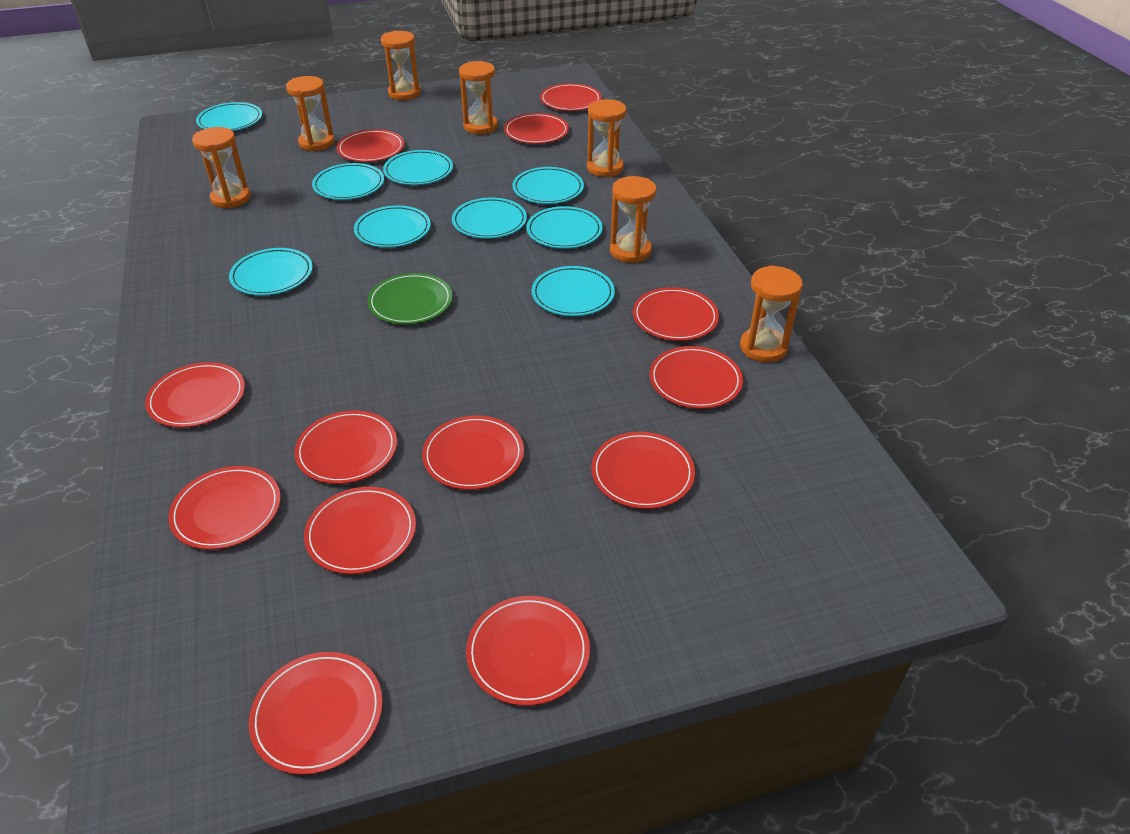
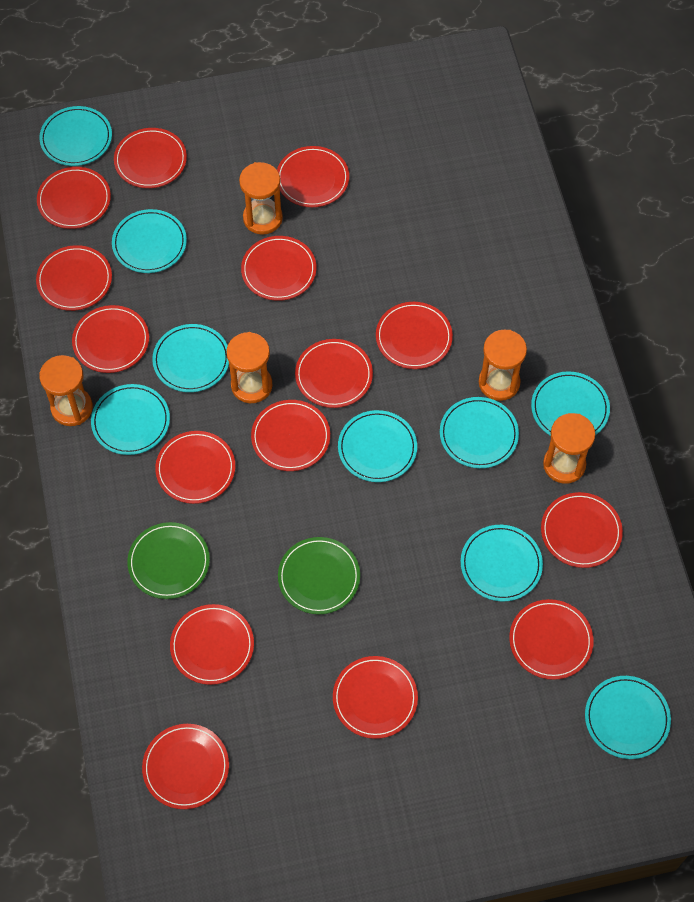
green plate: 1 -> 2
orange hourglass: 7 -> 5
red plate: 13 -> 15

